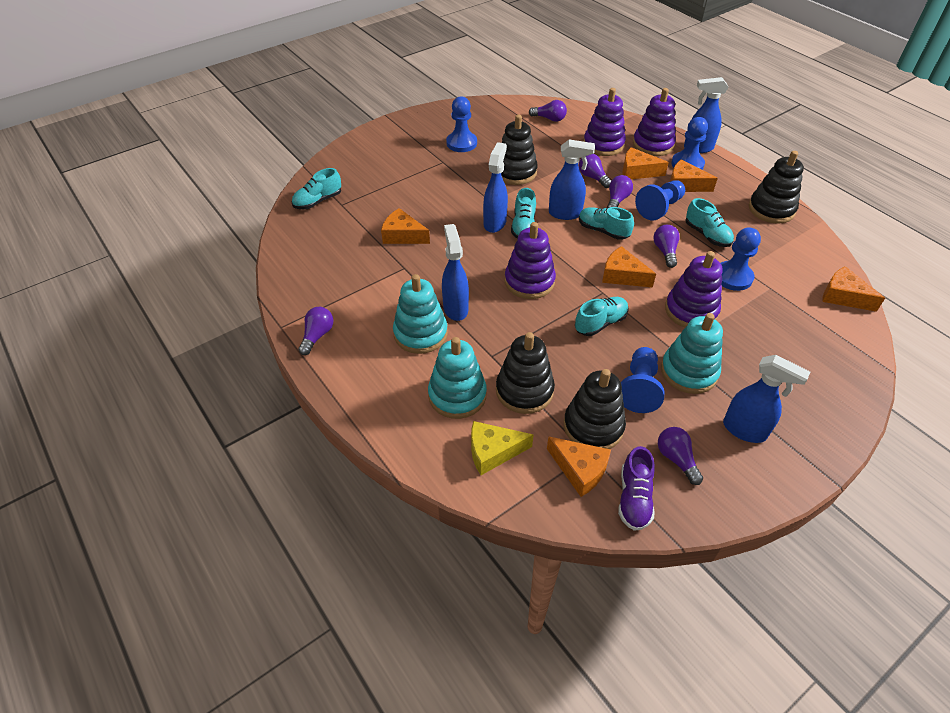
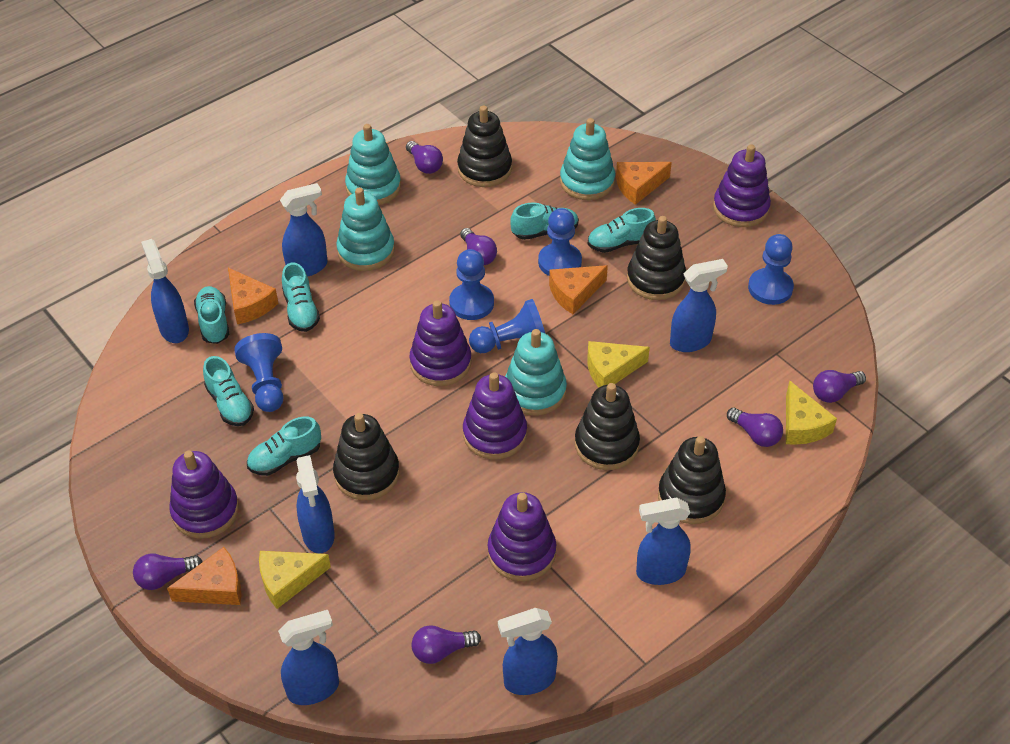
black stacking toy: 4 -> 5
blue spray bottle: 5 -> 7
orange cheese: 6 -> 4
purple shoe: 1 -> 0
purple stacking toy: 4 -> 5
turquoise shoe: 5 -> 6
turquoise stacking toy: 3 -> 4
yellow cheese: 1 -> 3

